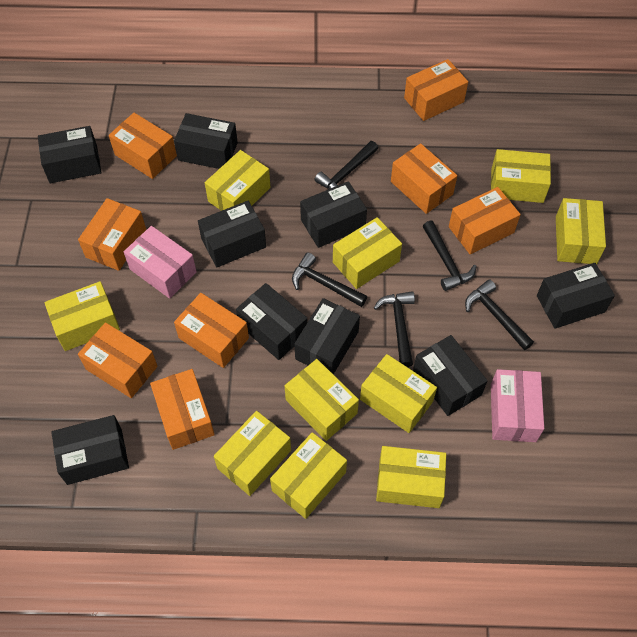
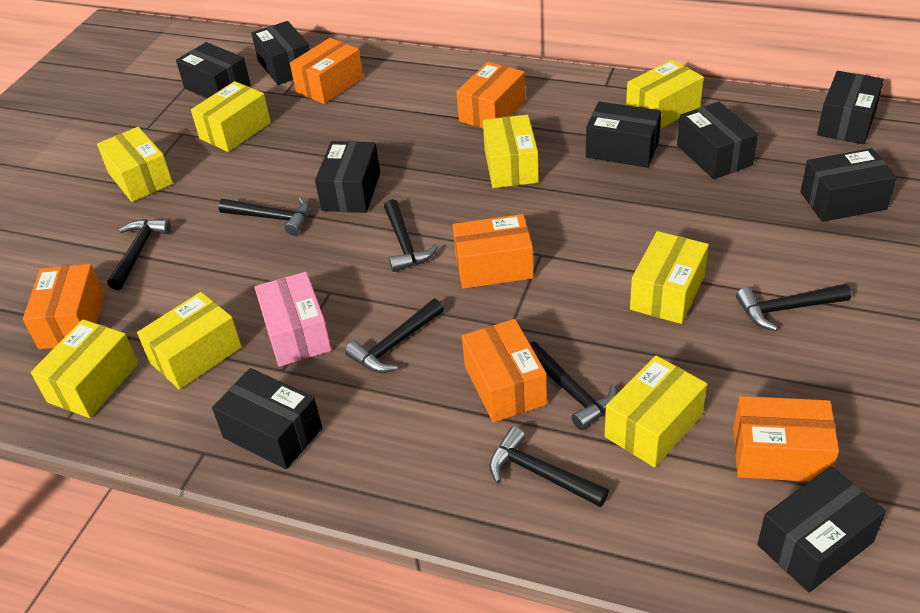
black hammer: 5 -> 7
orange box: 8 -> 6
pink box: 2 -> 1
yellow box: 10 -> 8

